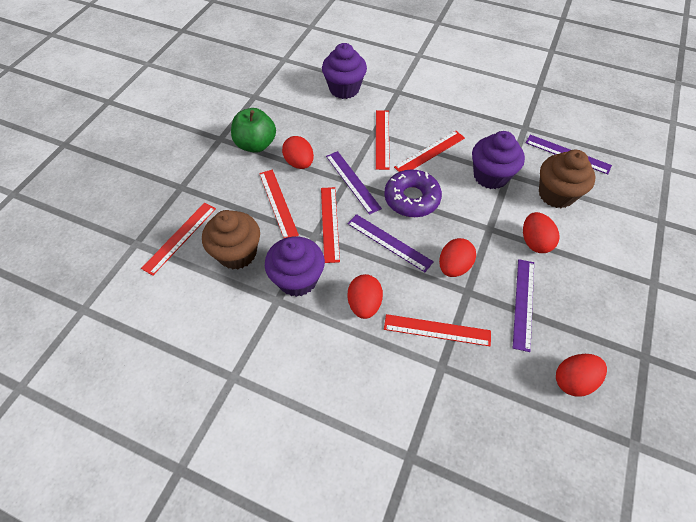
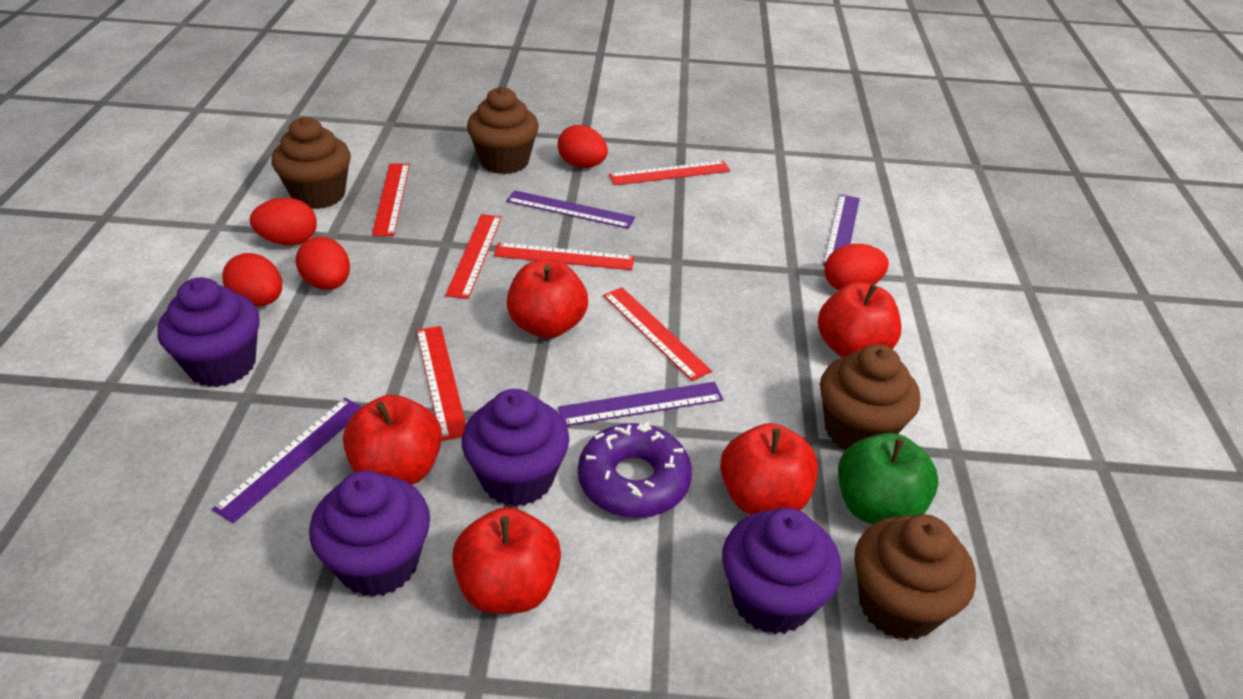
brown cupcake: 2 -> 4
purple cupcake: 3 -> 4
red apple: 0 -> 5

